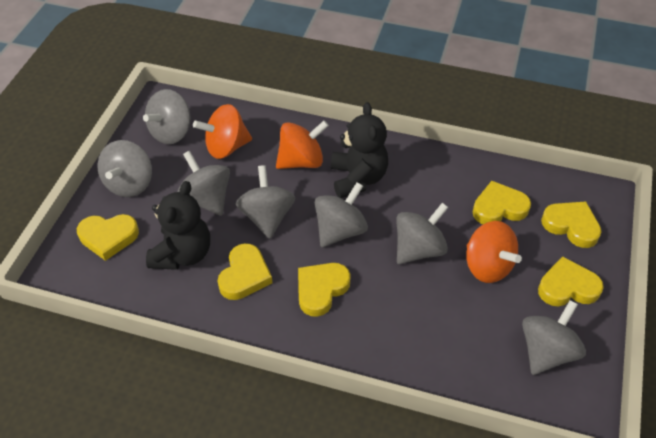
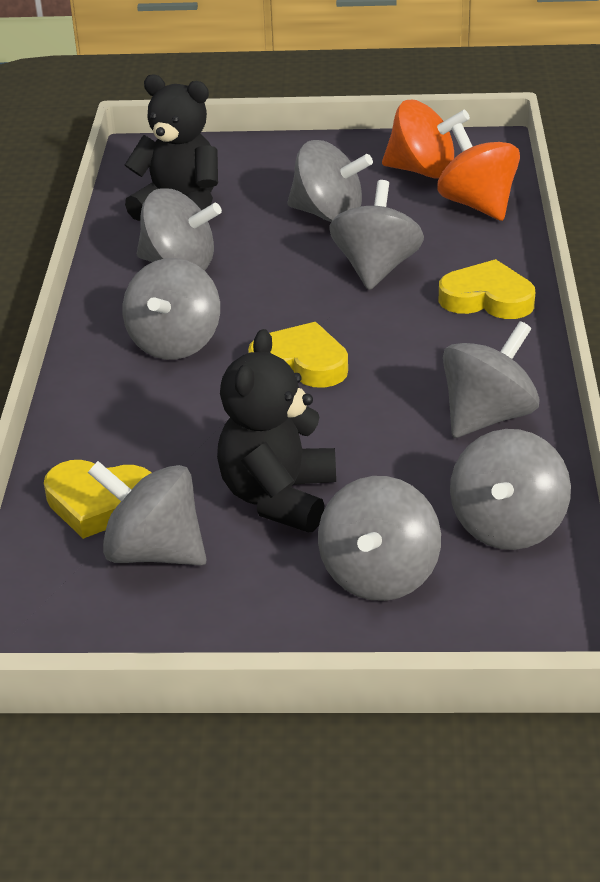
grey spinning top: 7 -> 8
orange spinning top: 3 -> 2
yellow heart: 6 -> 3

